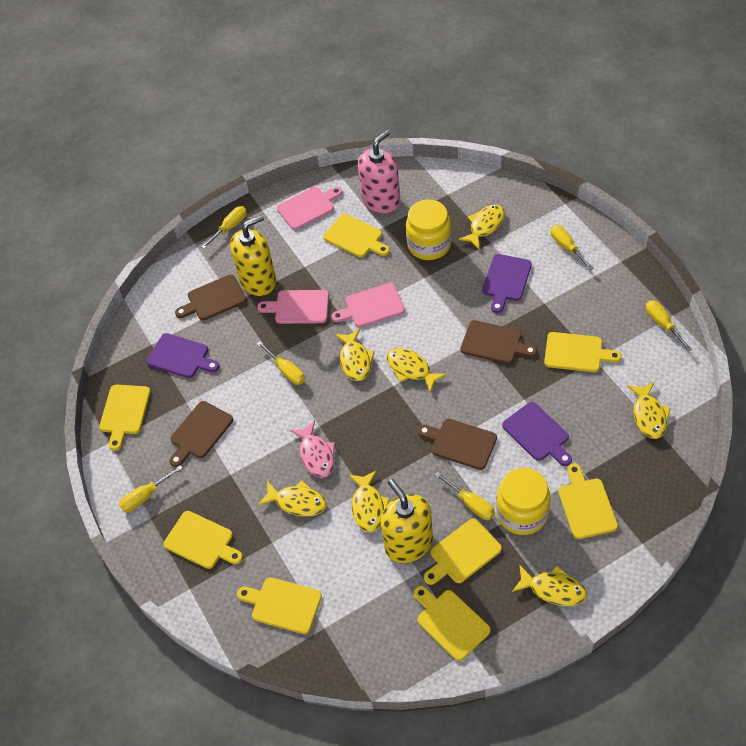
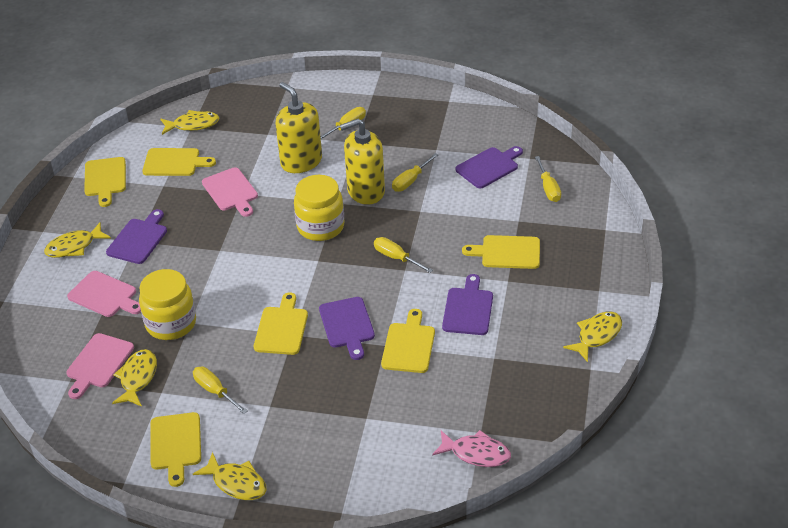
brown cutting board: 4 -> 0
pink soap dispenser: 1 -> 0
purple cutting board: 3 -> 4
yellow cutting board: 8 -> 6
yellow fish: 7 -> 5
yellow screwdriver: 6 -> 5

